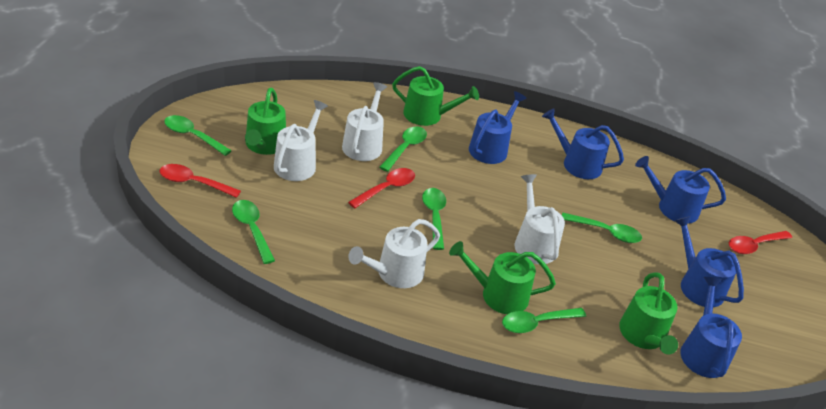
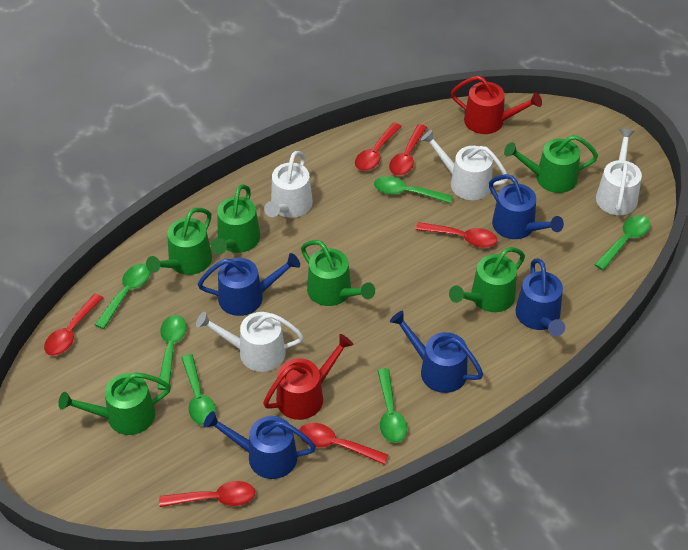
green watering can: 4 -> 6
red spoon: 3 -> 6
red watering can: 0 -> 2

